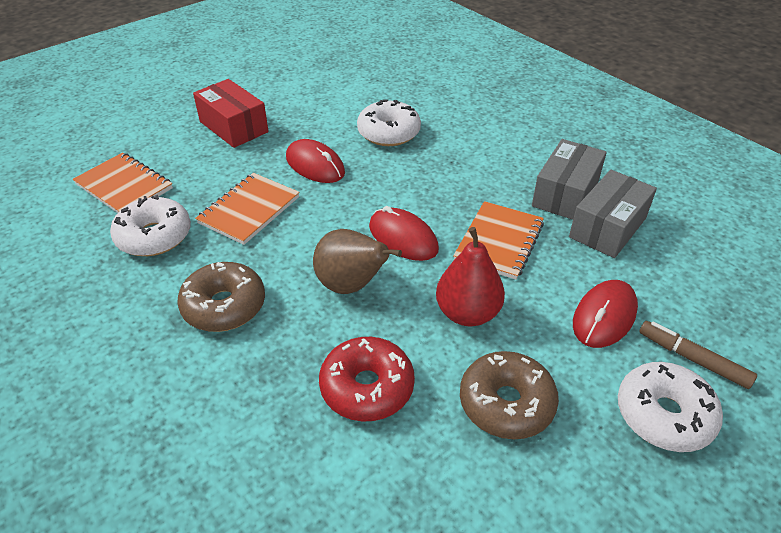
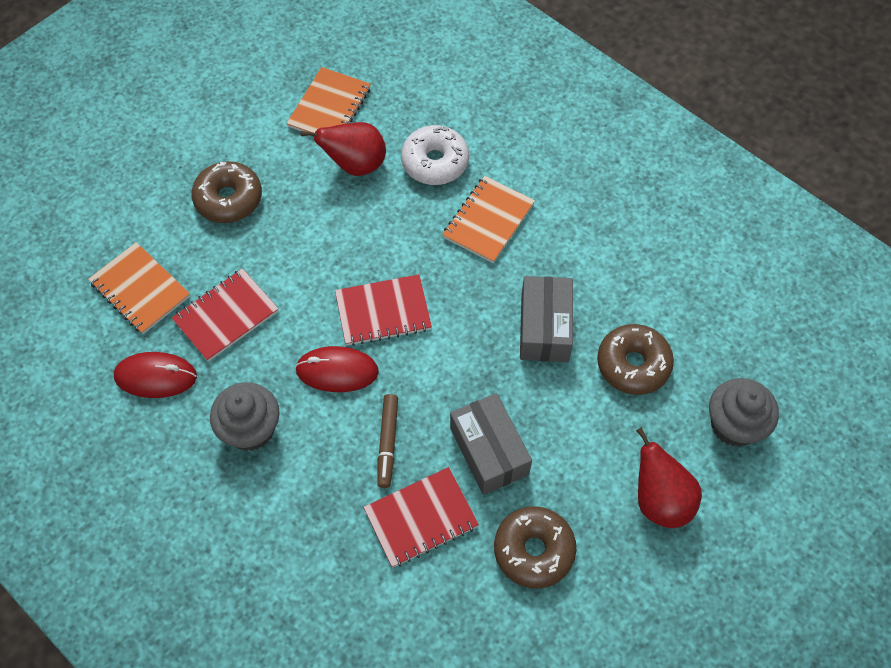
brown donut: 2 -> 3
brown pear: 1 -> 0
grey cupcake: 0 -> 2
red box: 1 -> 0
red donut: 1 -> 0
red mouse: 3 -> 2
red notebook: 0 -> 3
red pear: 1 -> 2
white donut: 3 -> 1

